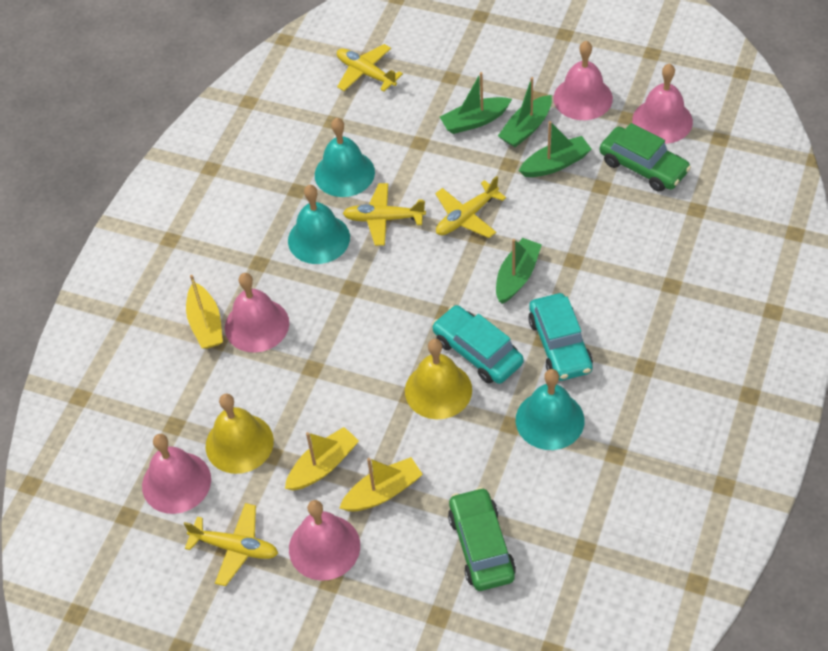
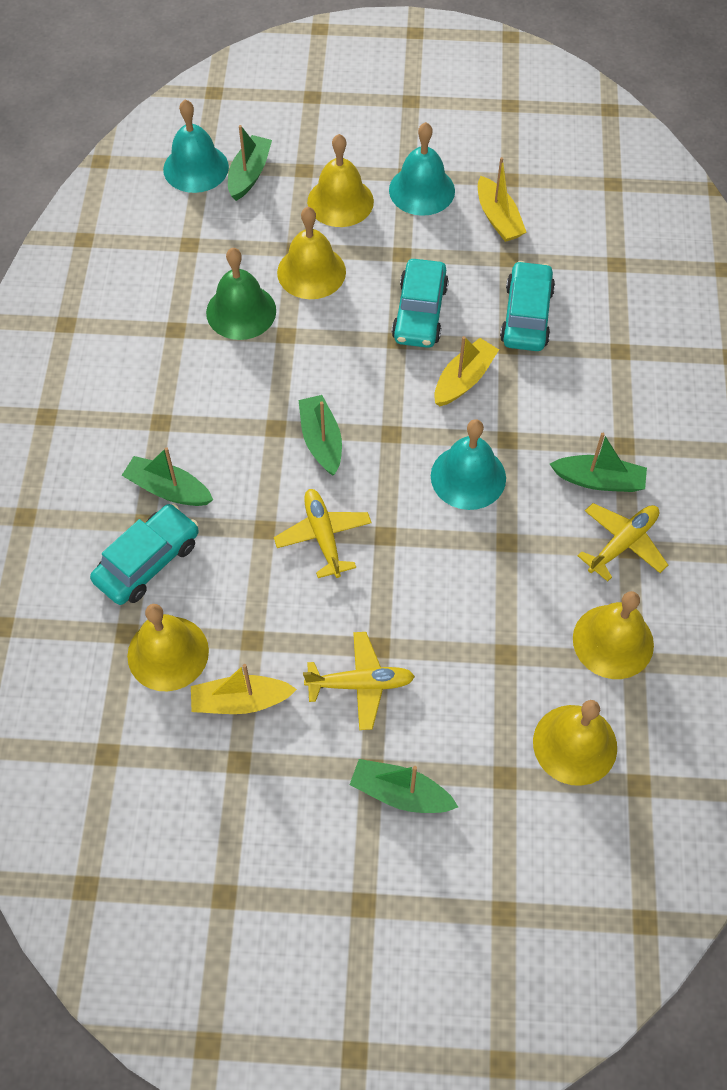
green bell: 0 -> 1
green boat: 4 -> 5
green car: 2 -> 0
pink bell: 5 -> 0
turquoise car: 2 -> 3
yellow bell: 2 -> 5
yellow plane: 4 -> 3

